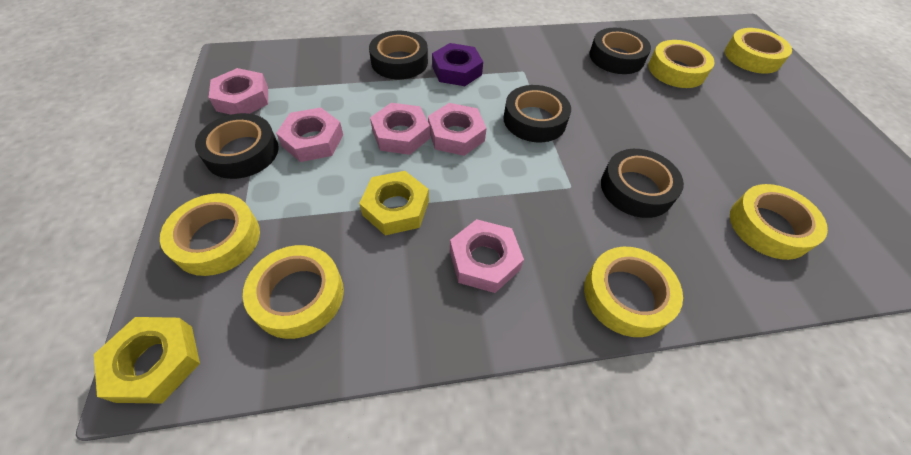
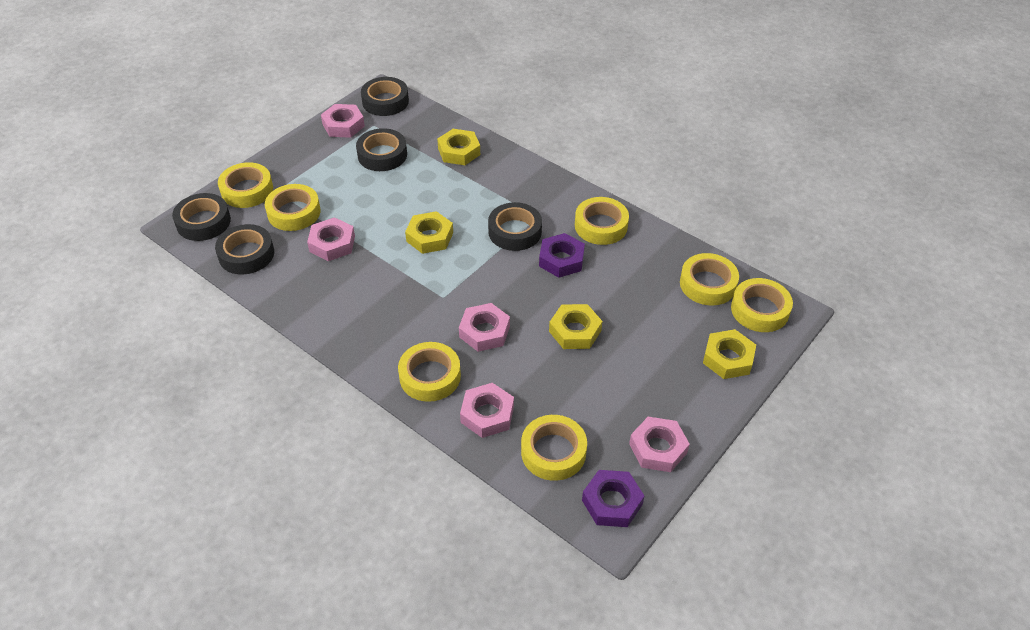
purple nut: 1 -> 2
yellow nut: 2 -> 4
yellow tape: 6 -> 7

